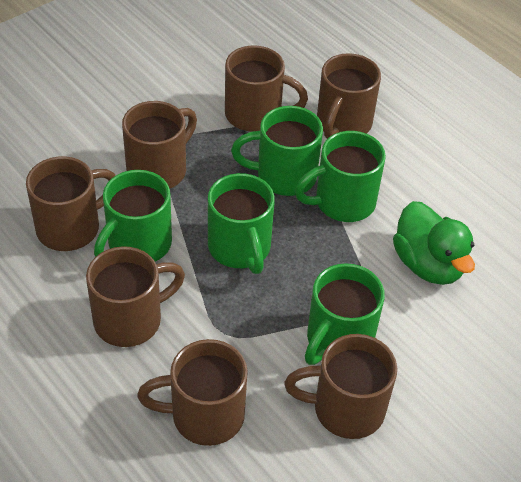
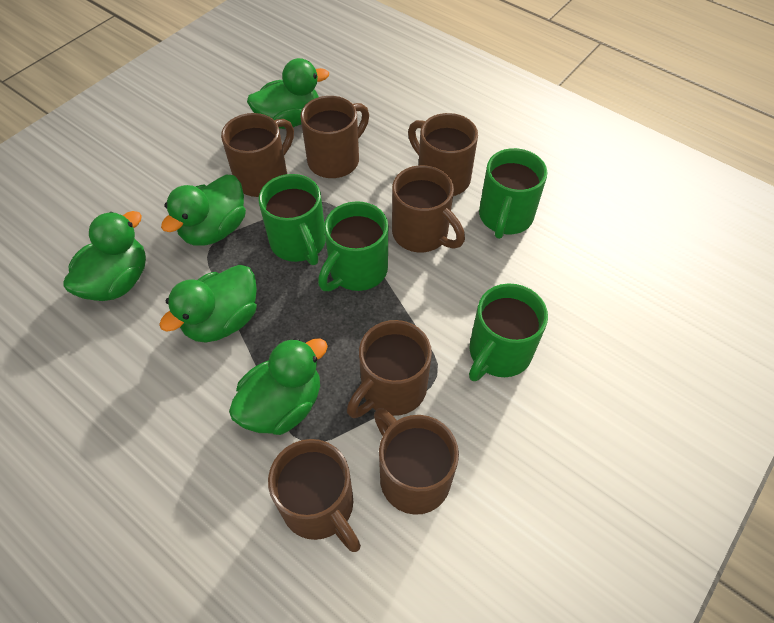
green duck: 1 -> 5
green mug: 5 -> 4

